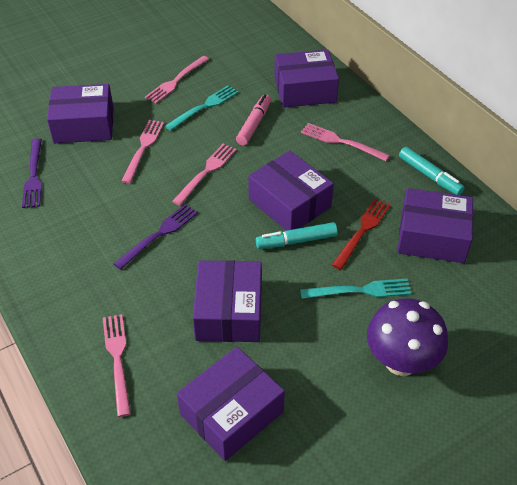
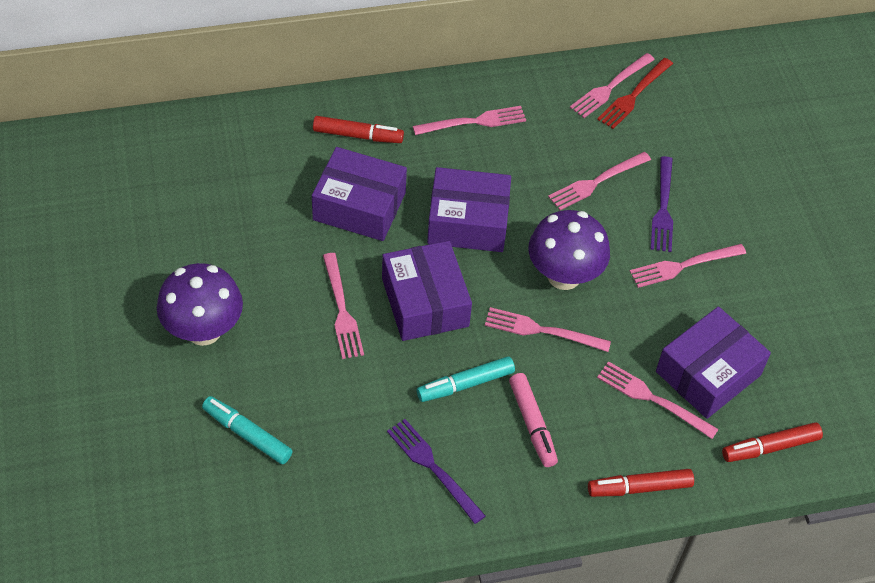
pink fork: 5 -> 7
purple box: 6 -> 4
purple mushroom: 1 -> 2
red marker: 0 -> 3
turquoise fork: 2 -> 0

